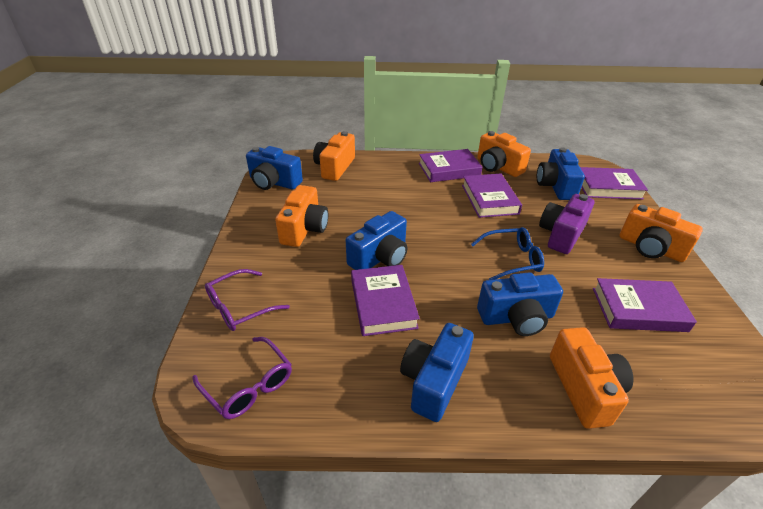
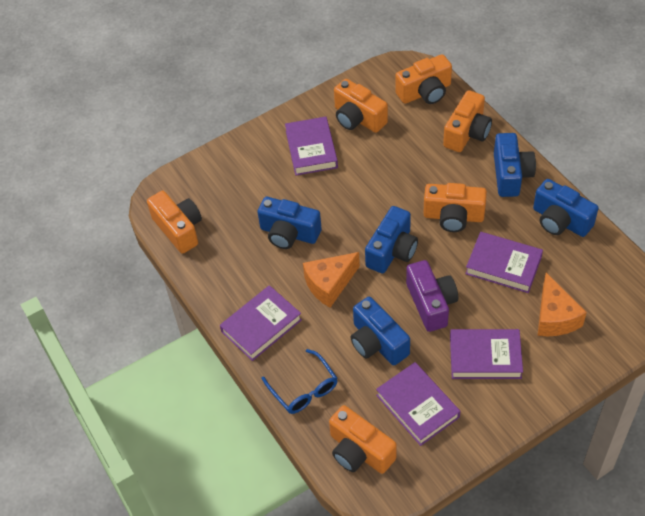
orange camera: 5 -> 6
orange cheese: 0 -> 2
purple glasses: 2 -> 0

